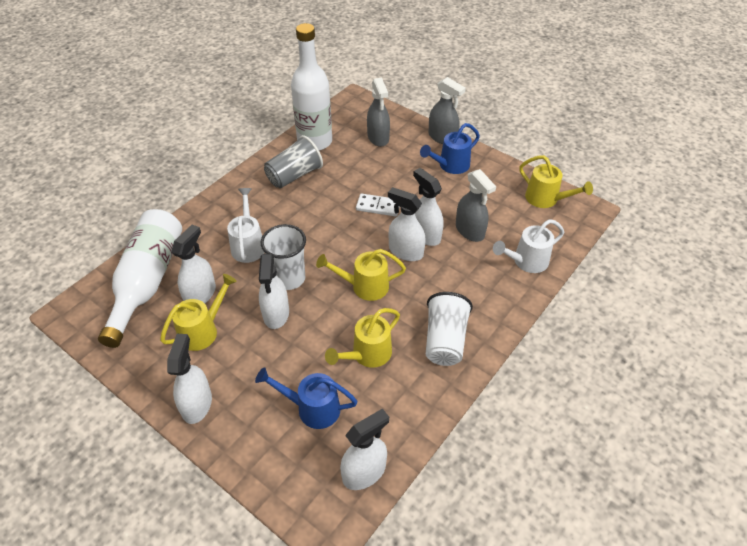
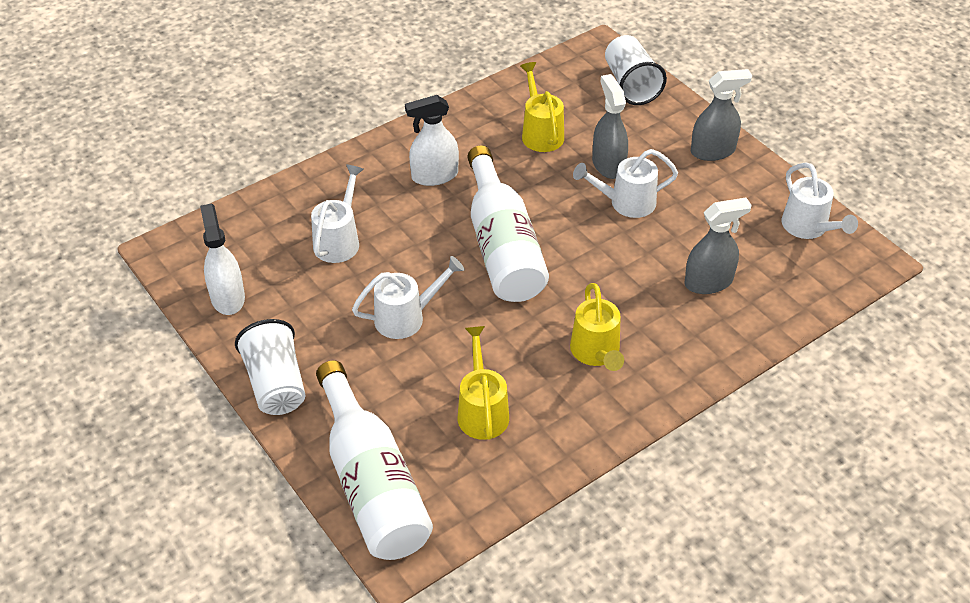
blue watering can: 2 -> 0
grey cup: 1 -> 0
white domino: 1 -> 0
white spray bottle: 6 -> 2
white watering can: 2 -> 4
yellow watering can: 4 -> 3

